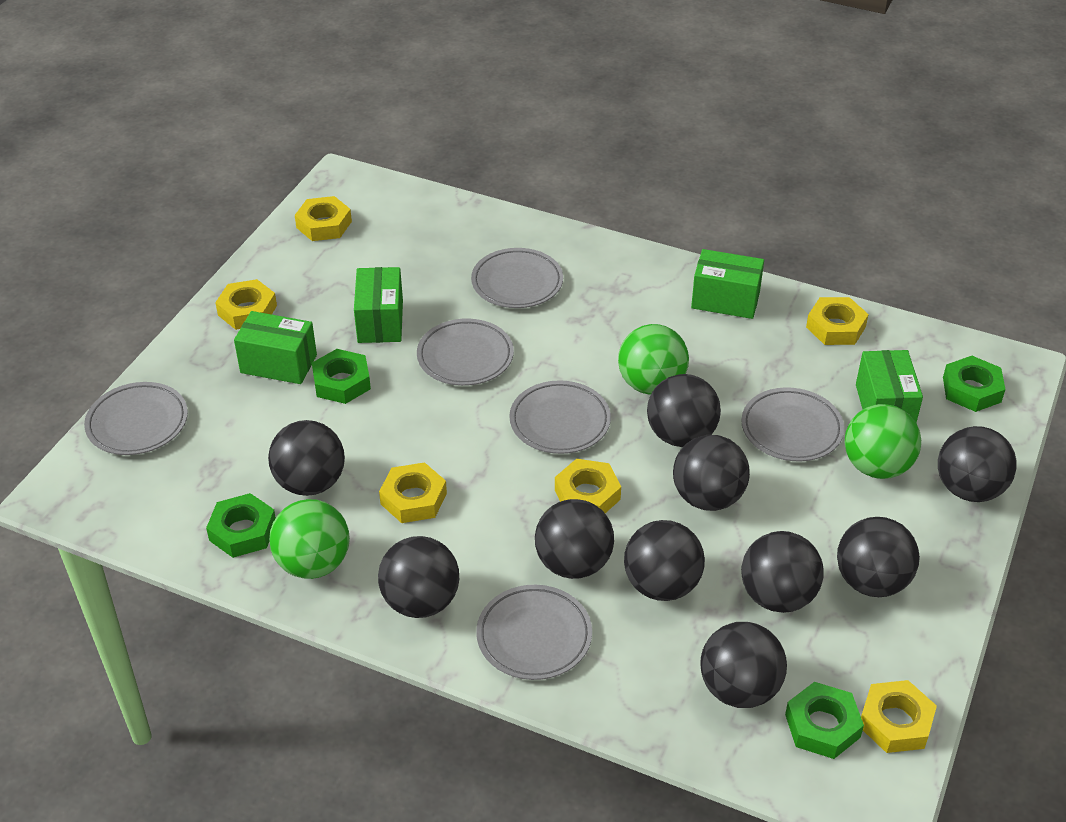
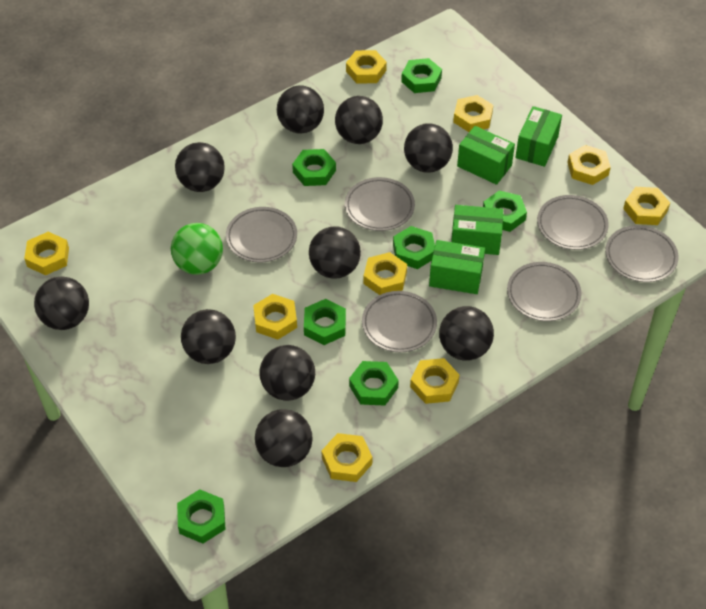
green ball: 3 -> 1
green nut: 4 -> 7
yellow nut: 6 -> 9

